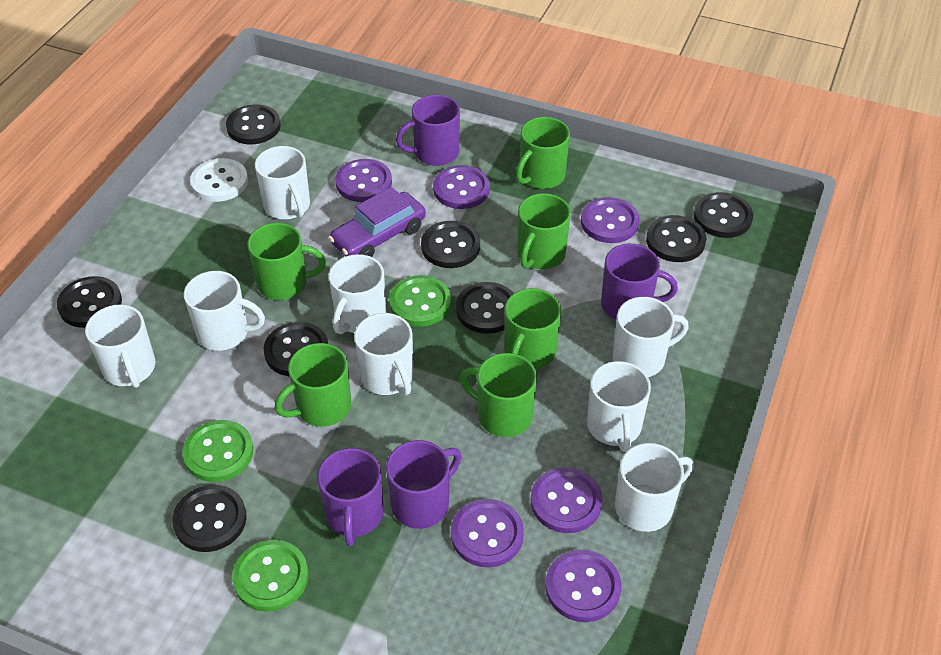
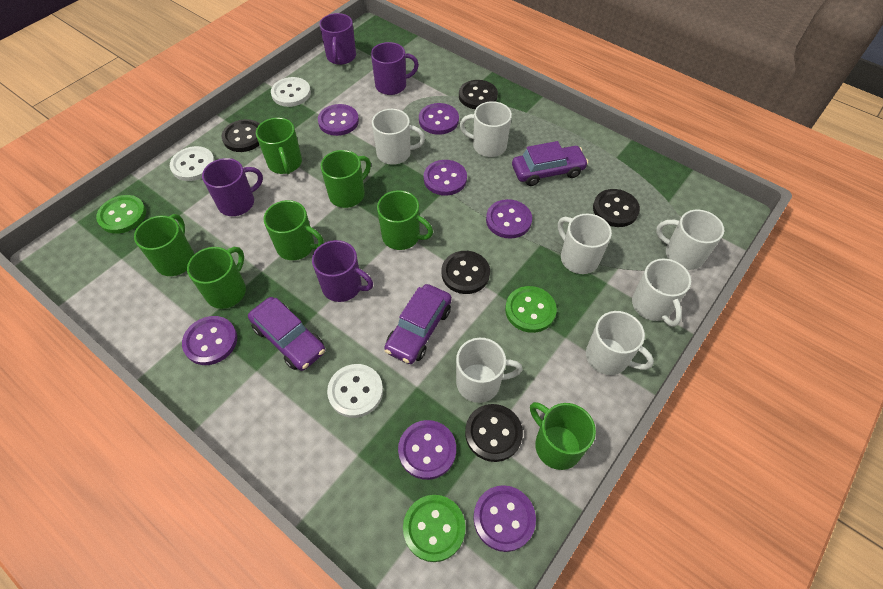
black button: 8 -> 5
green mug: 6 -> 7
purple button: 6 -> 7
purple car: 1 -> 3
white button: 1 -> 3
white mug: 8 -> 7

